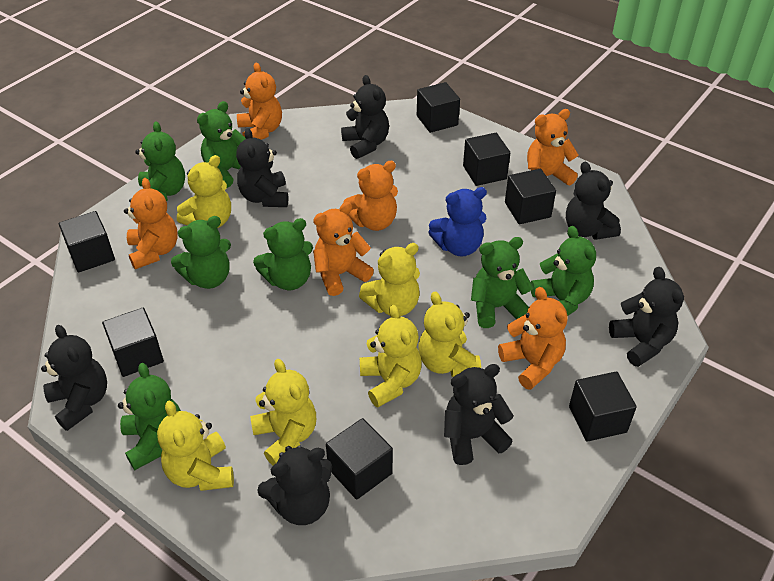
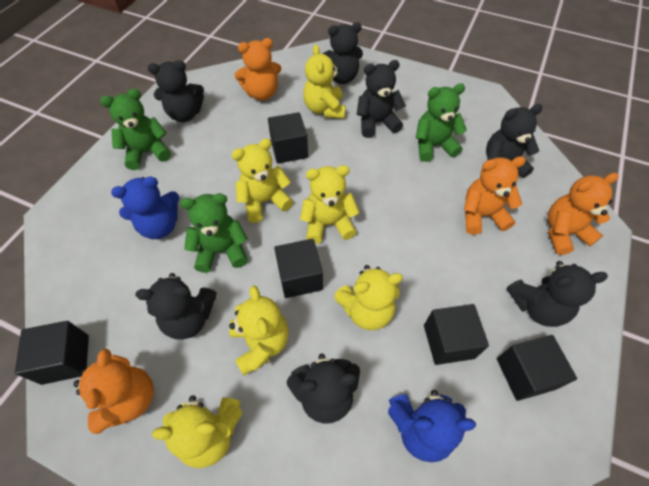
black cube: 7 -> 5
blue teddy bear: 1 -> 2
green teddy bear: 7 -> 3
orange teddy bear: 6 -> 4

